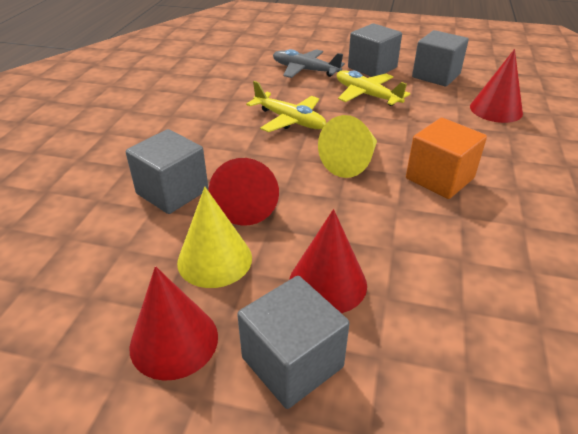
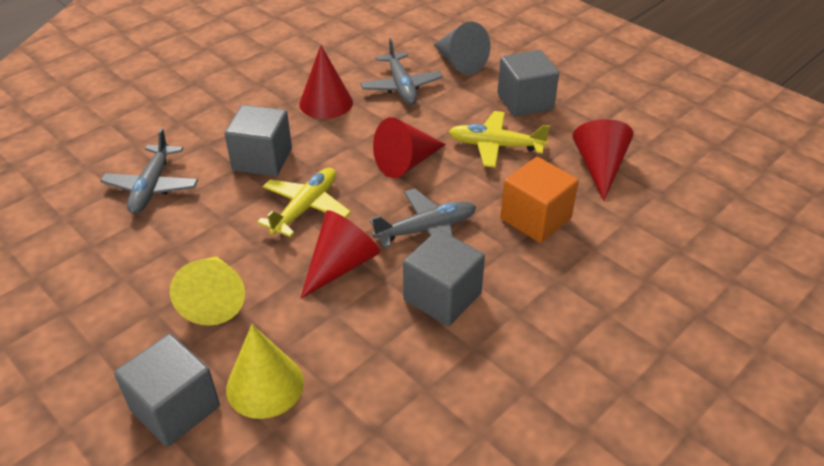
grey cone: 0 -> 1
grey plane: 1 -> 3

